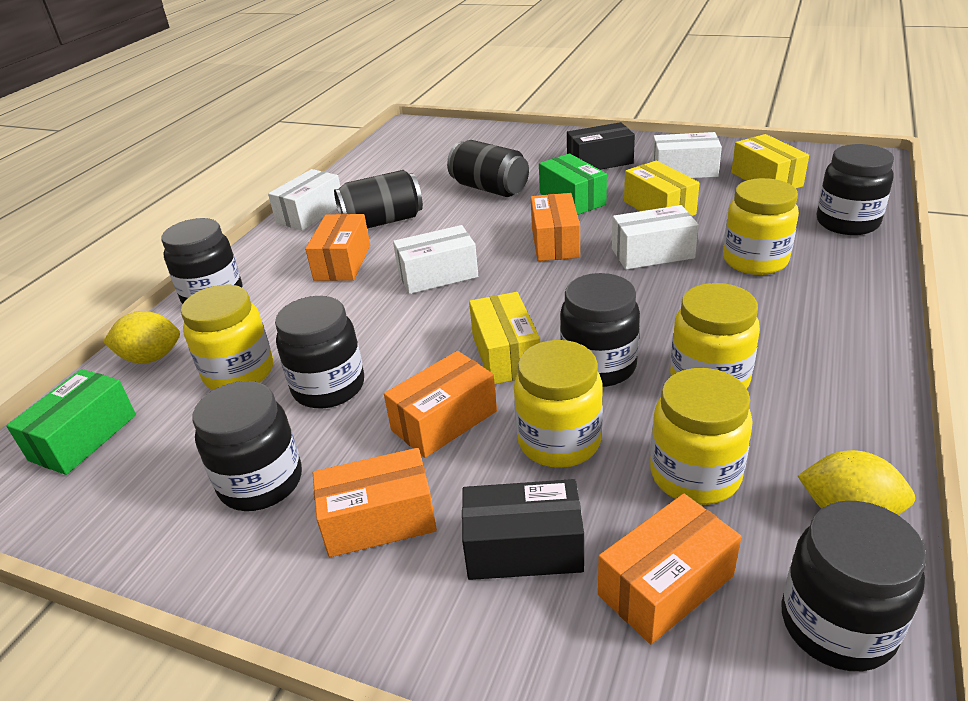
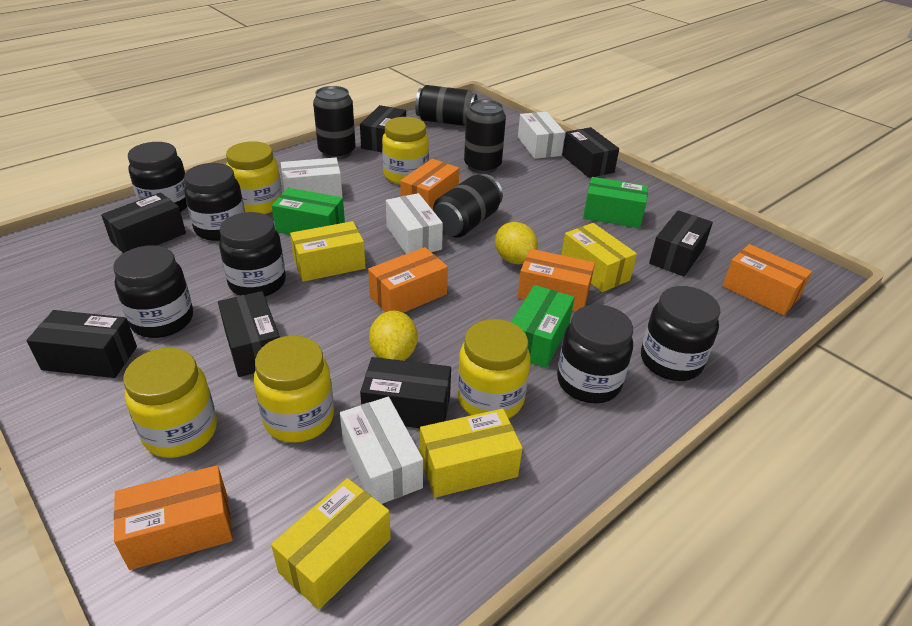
black box: 2 -> 7
black can: 2 -> 4
green box: 2 -> 3
yellow box: 3 -> 4

